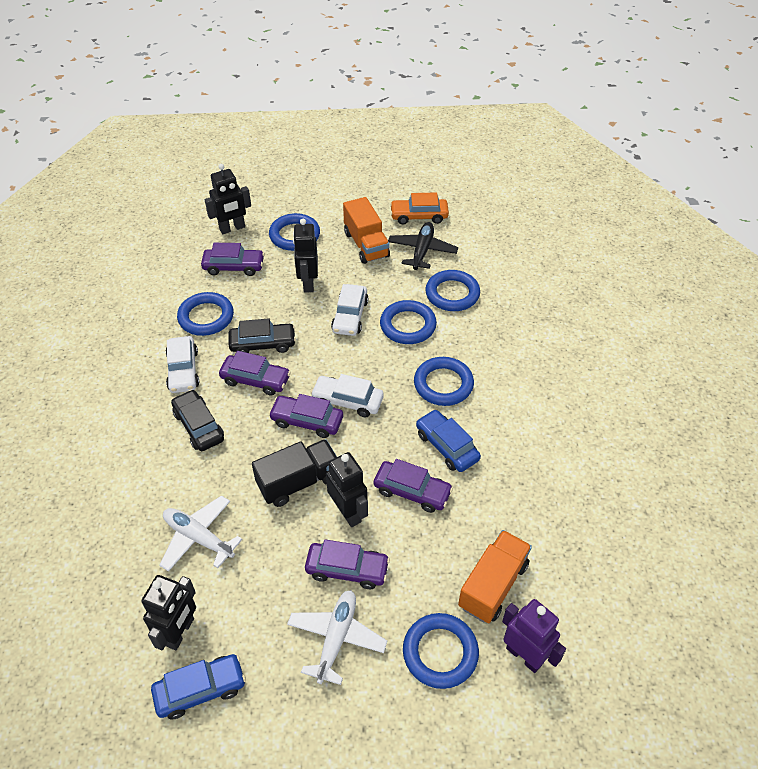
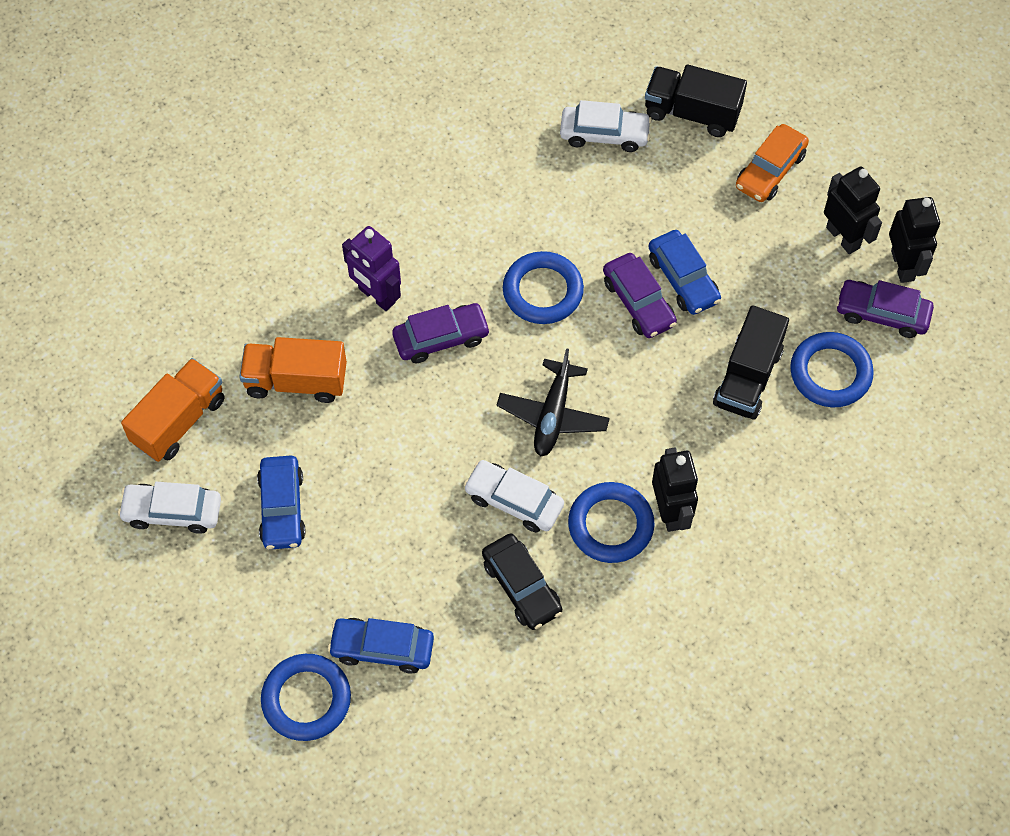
black car: 2 -> 1
black robot: 4 -> 3
black truck: 1 -> 2
blue car: 2 -> 3
blue ring: 6 -> 4
purple car: 5 -> 3
white plane: 2 -> 0

